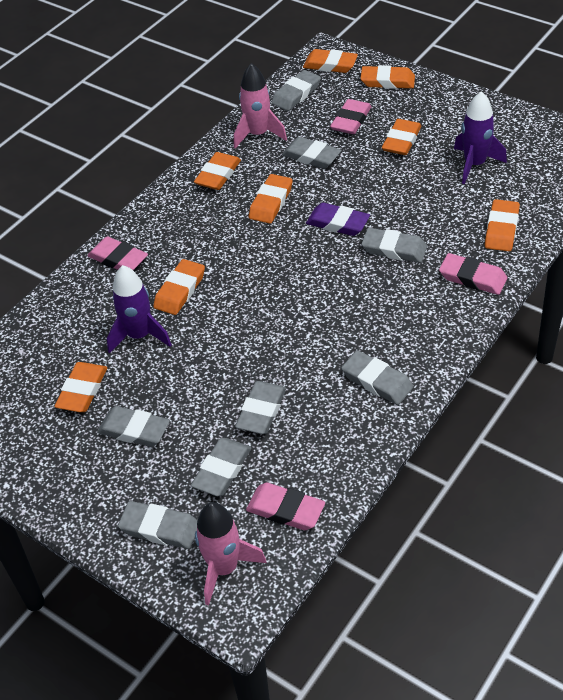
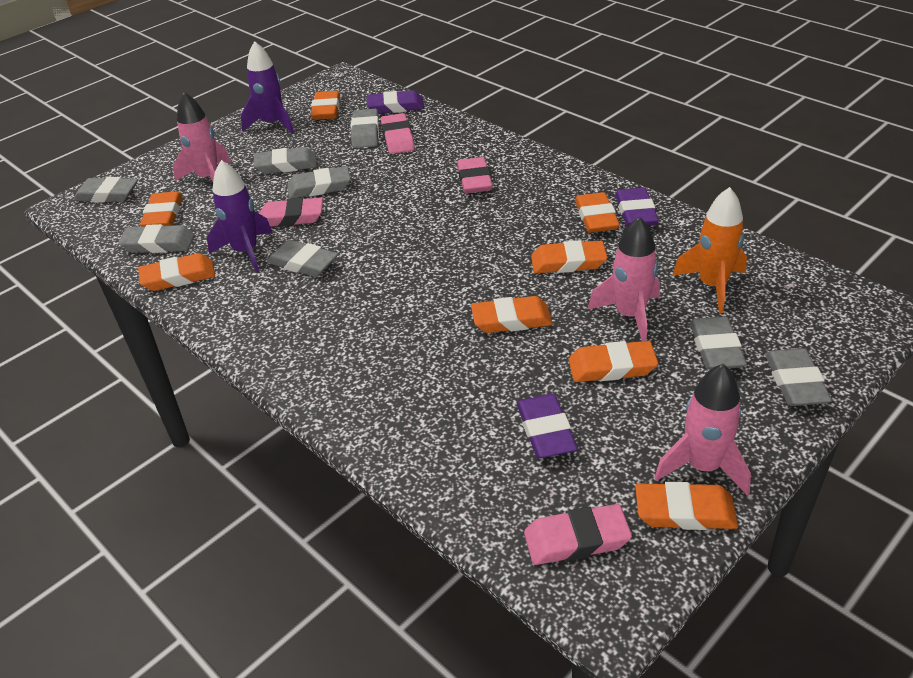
orange rocket: 0 -> 1
pink rocket: 2 -> 3
purple eraser: 1 -> 3

